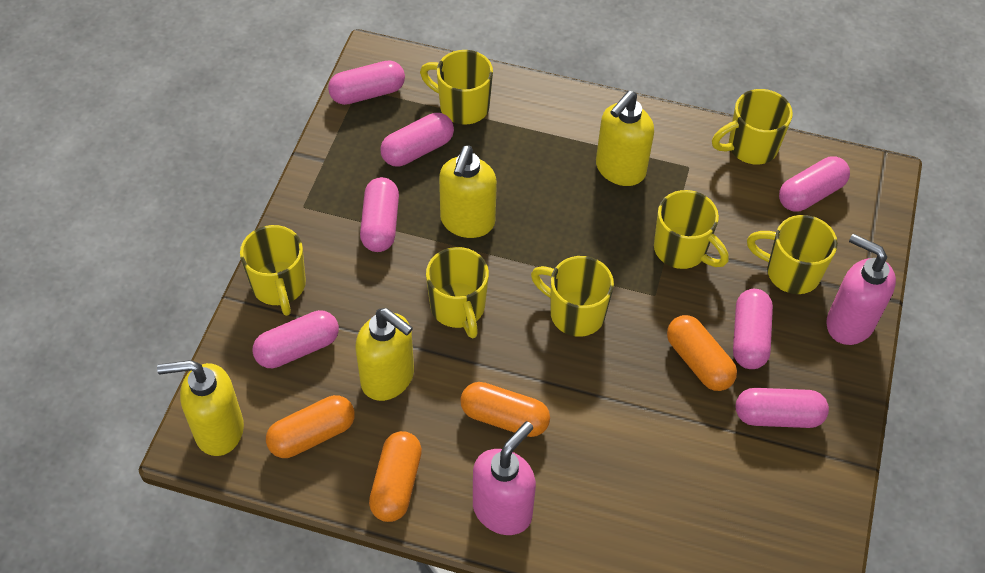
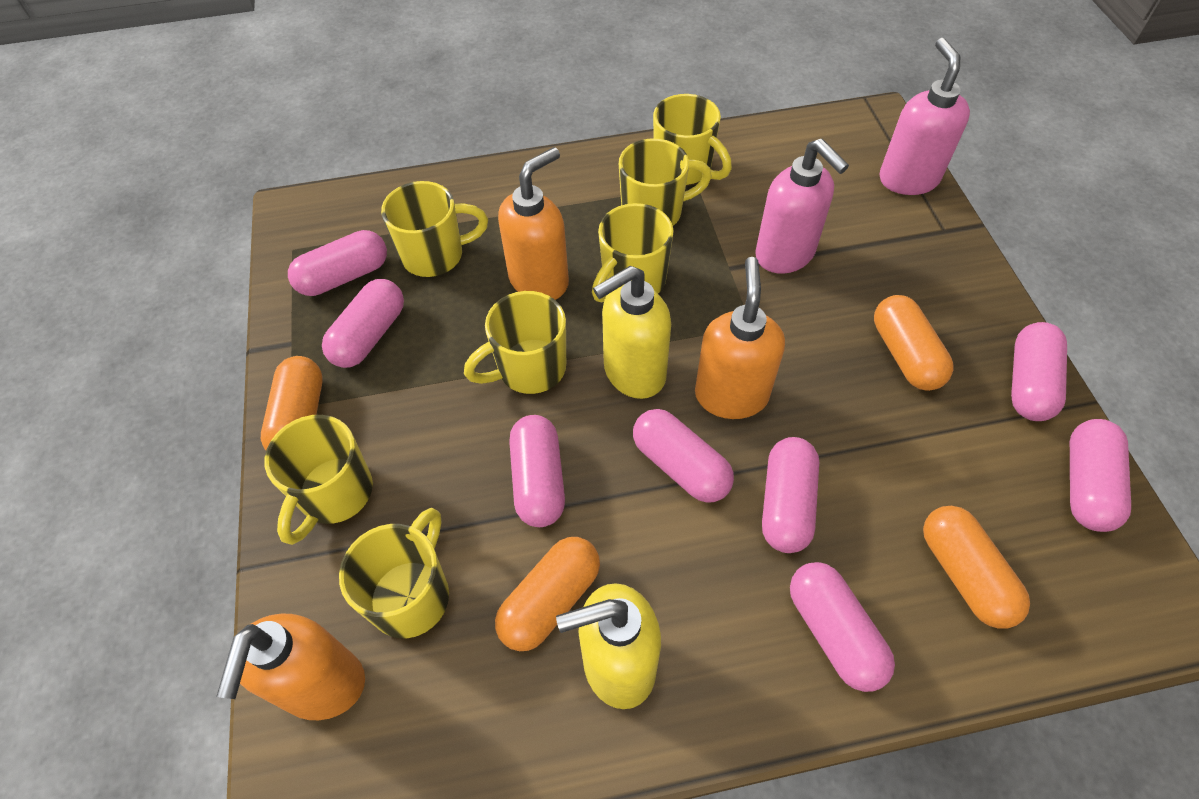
orange soap dispenser: 0 -> 3
pink capsule: 7 -> 8
yellow soap dispenser: 4 -> 2

